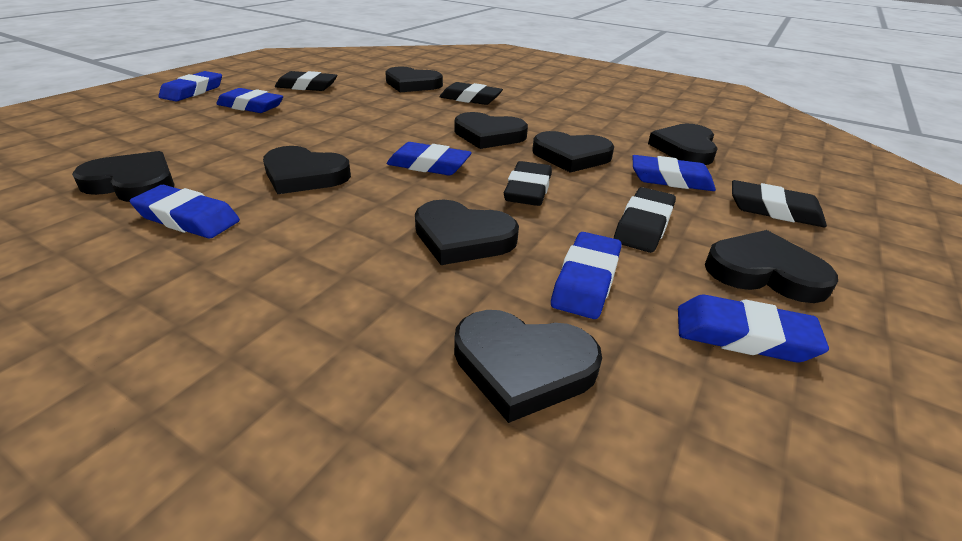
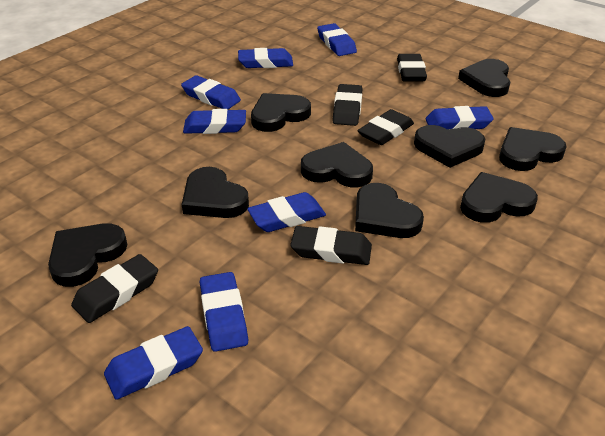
blue eraser: 7 -> 8

